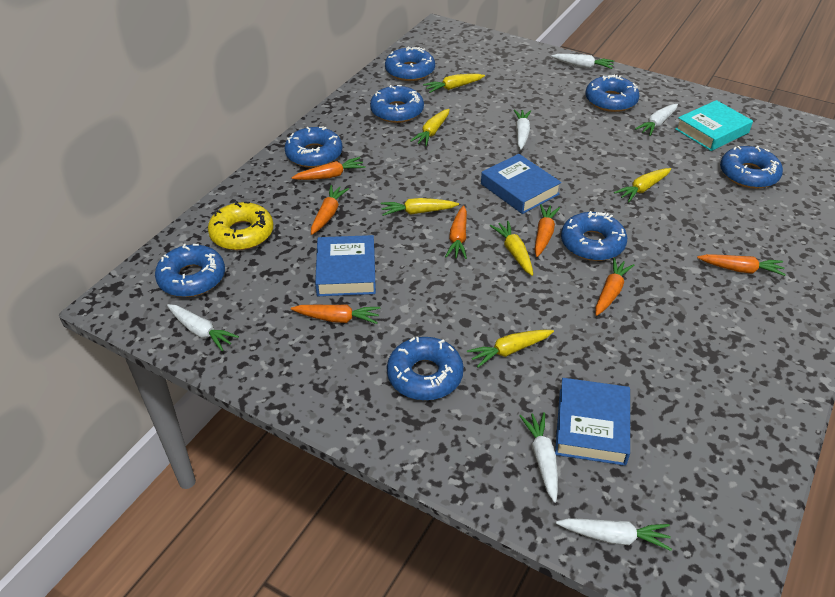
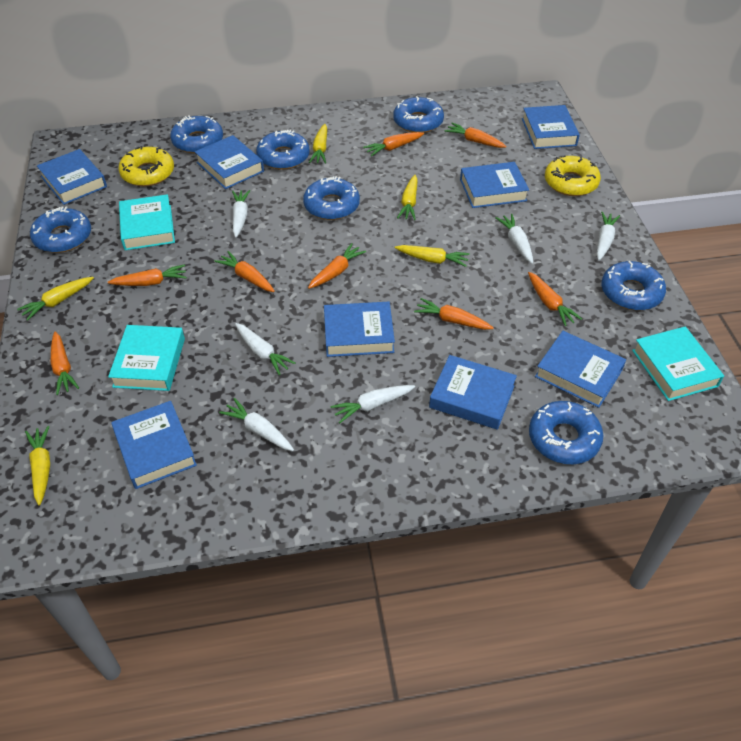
blue book: 3 -> 8
blue donut: 8 -> 7
orange carrot: 7 -> 8
turquoise book: 1 -> 3
yellow carrot: 6 -> 5
yellow donut: 1 -> 2

